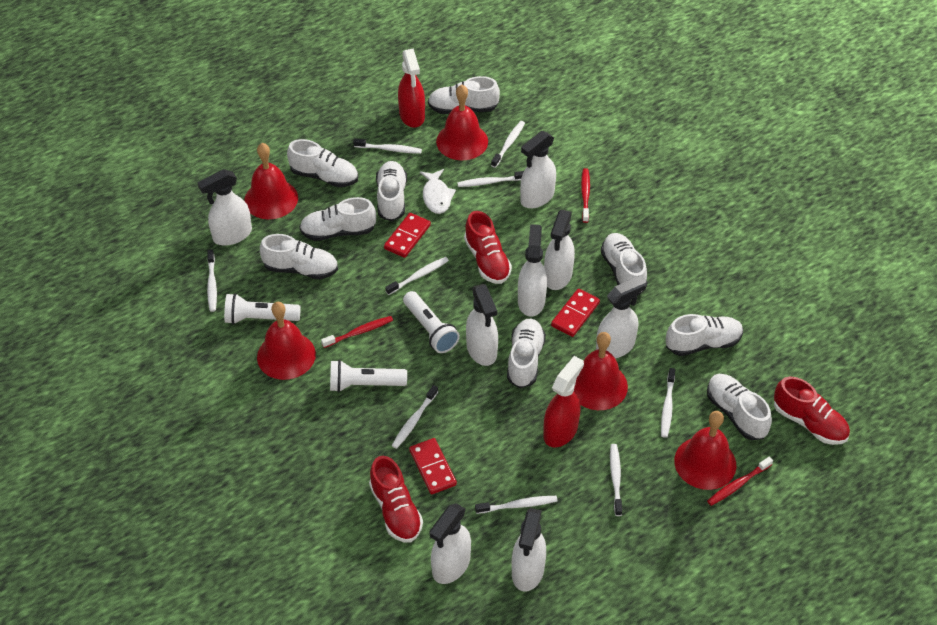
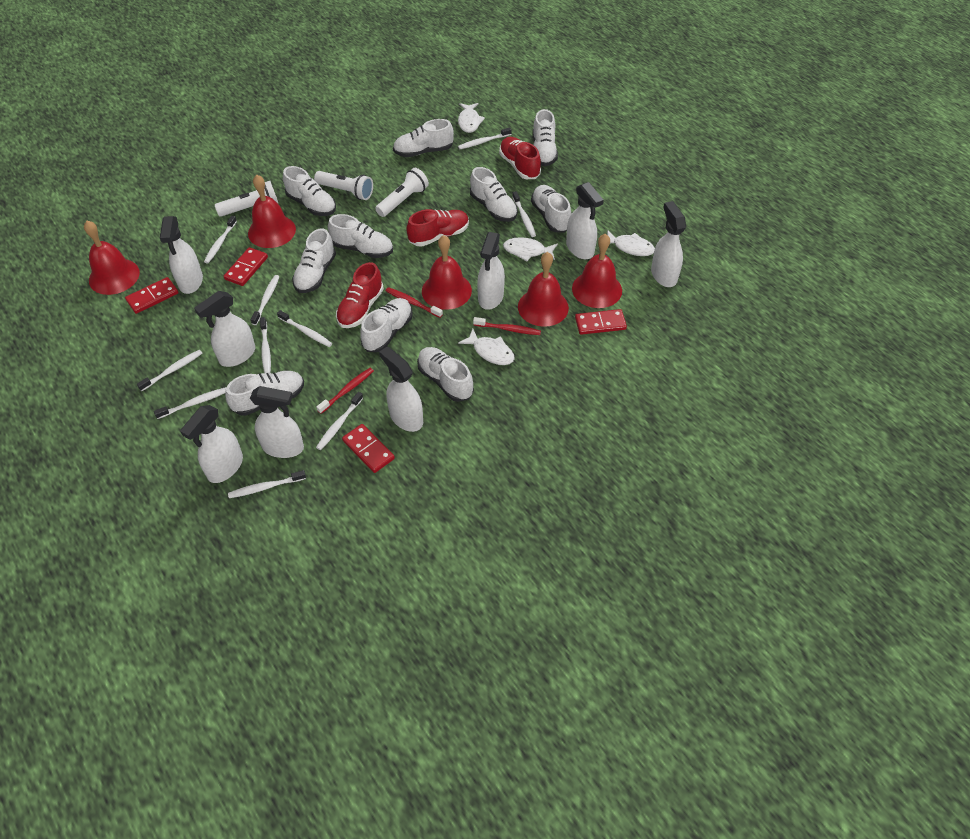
red domino: 3 -> 4
red spray bottle: 2 -> 0
white fish: 1 -> 4
white shoe: 9 -> 10
white toothbrush: 9 -> 10

